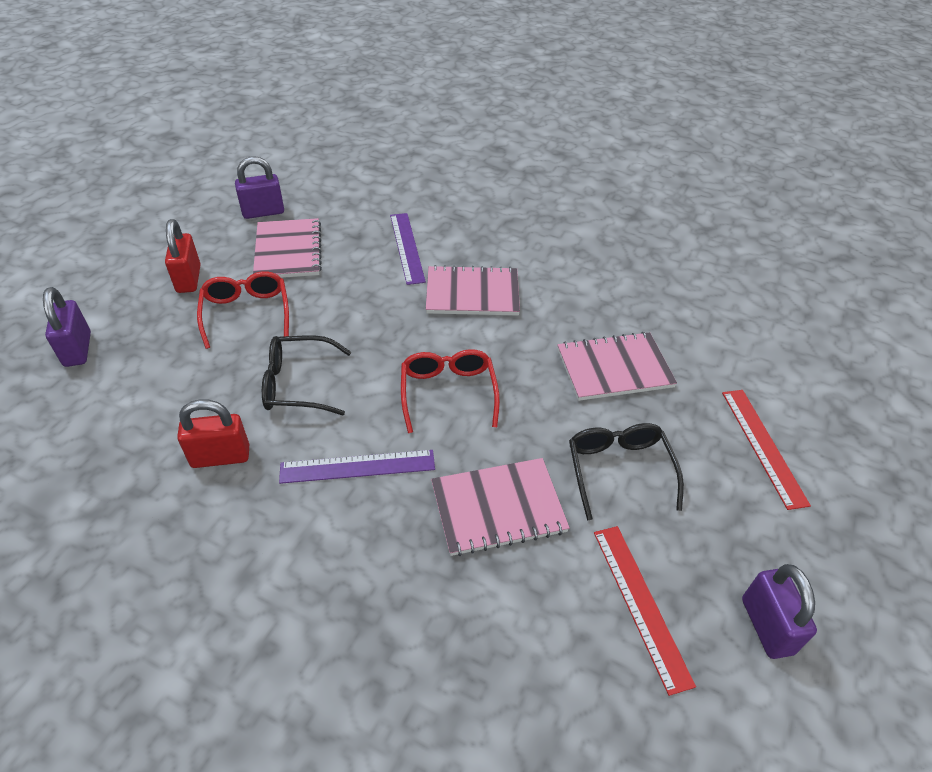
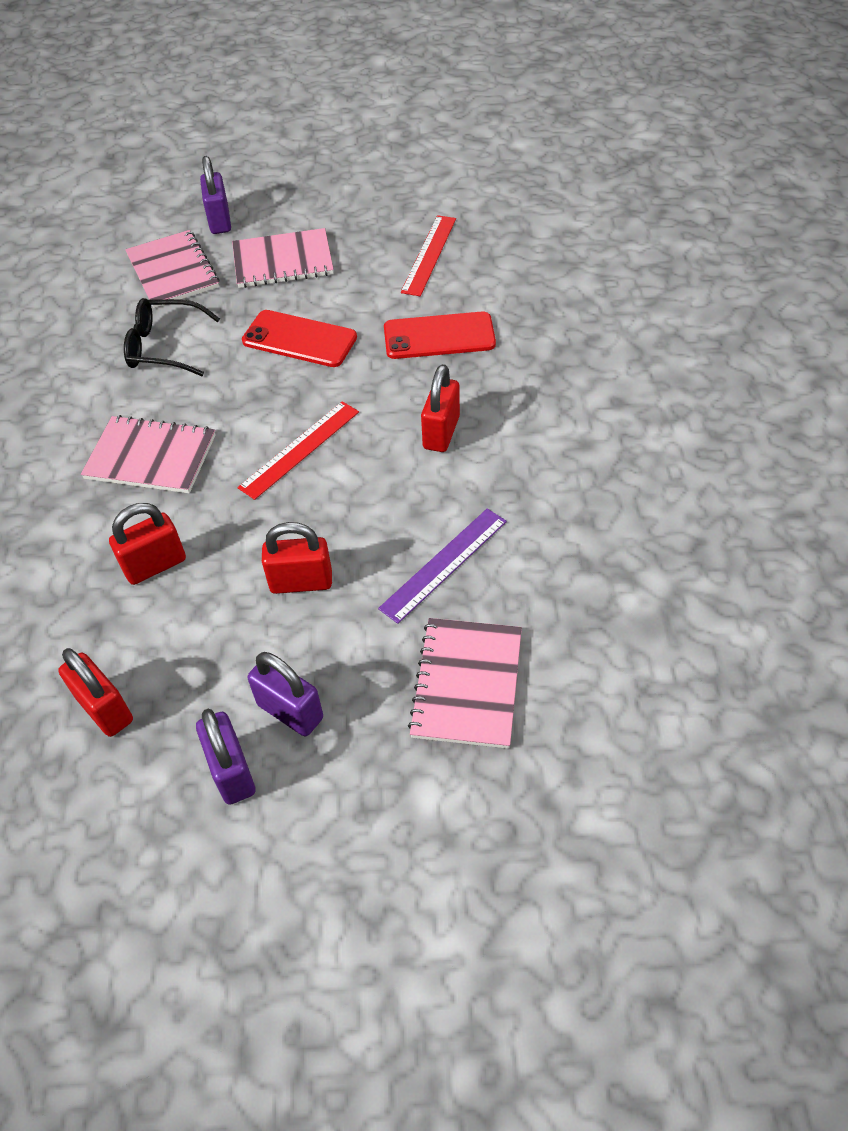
black glasses: 2 -> 1
purple ruler: 2 -> 1
red glasses: 2 -> 0
red padlock: 2 -> 4
red phone: 0 -> 2

